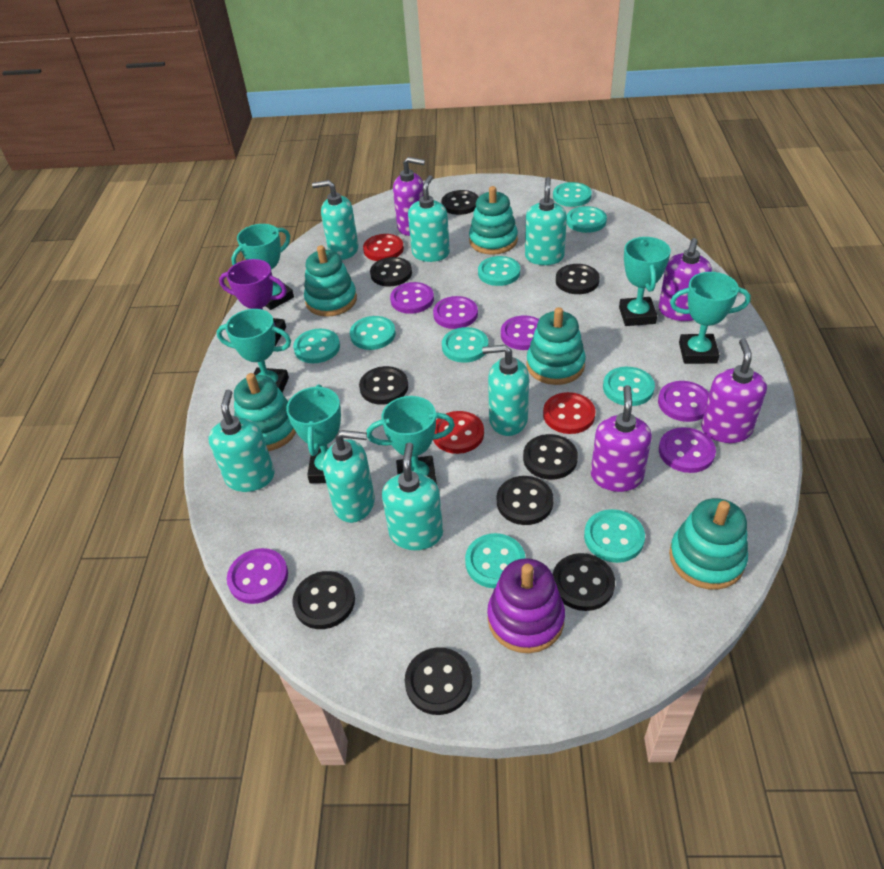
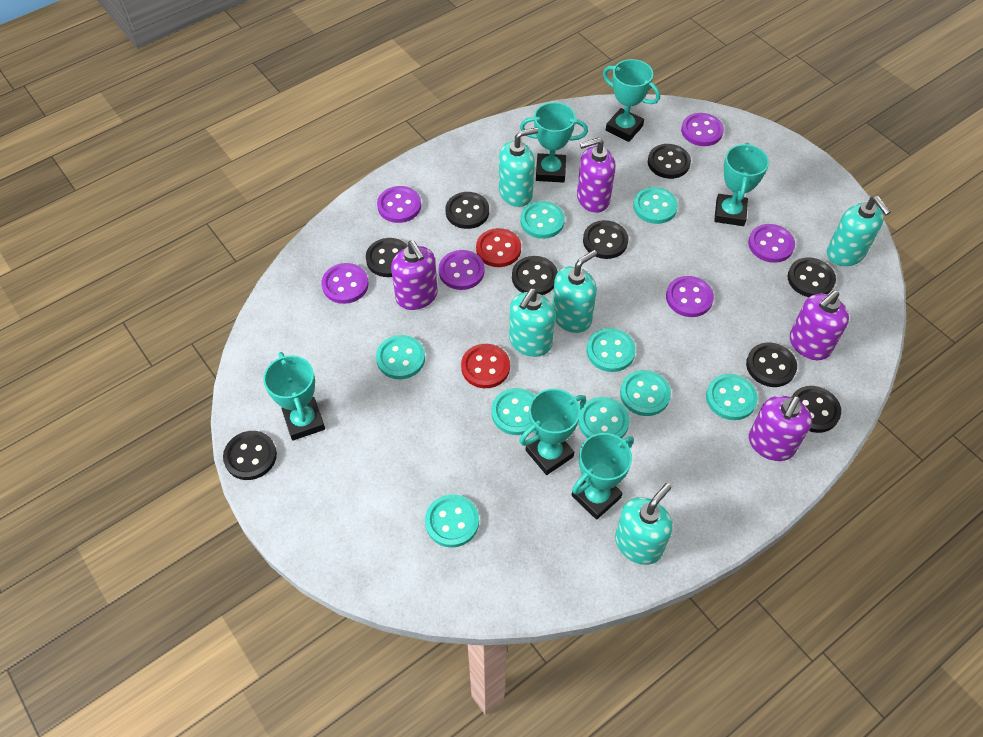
purple stacking toy: 1 -> 0
purple trophy: 1 -> 0
red button: 3 -> 2
turquoise soap dispenser: 7 -> 5
turquoise stacking toy: 5 -> 0

